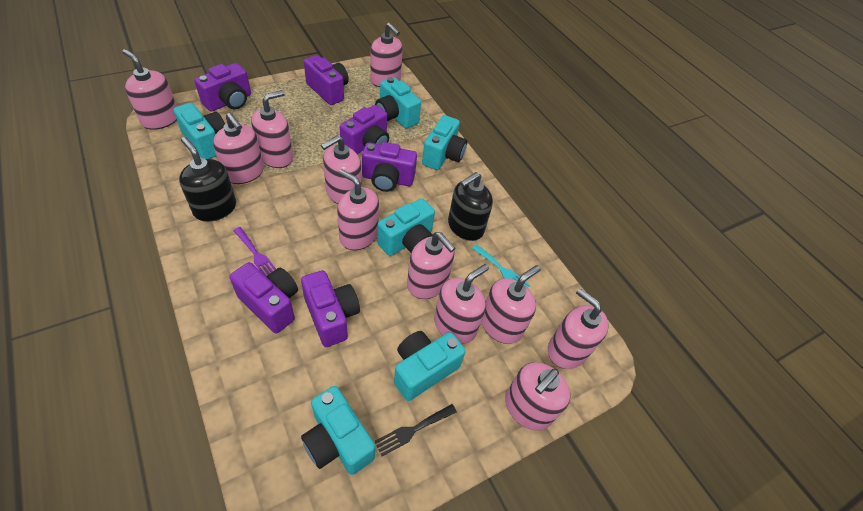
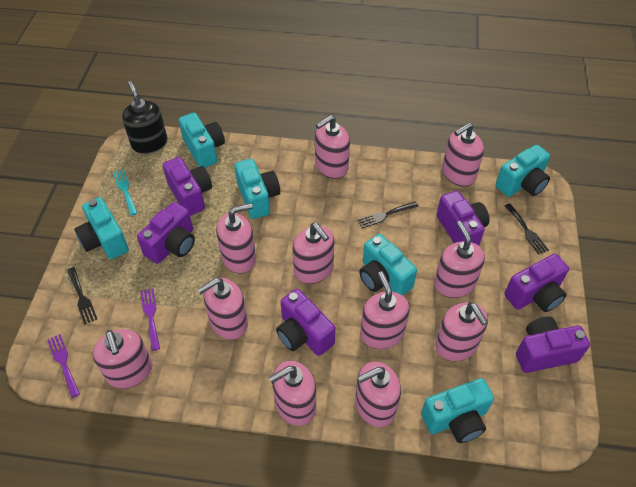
black fork: 1 -> 3
black soap dispenser: 2 -> 1
purple fork: 1 -> 2

